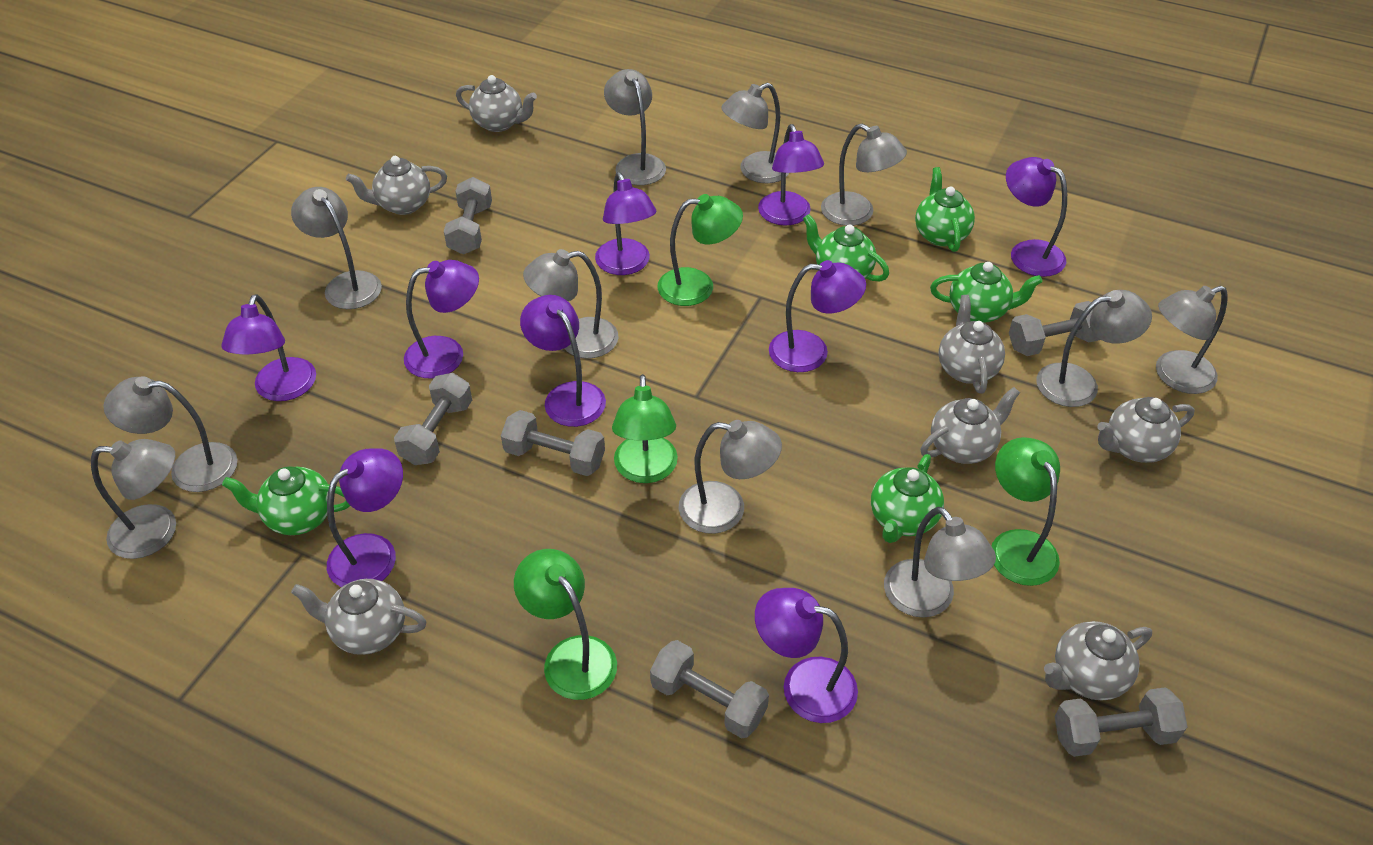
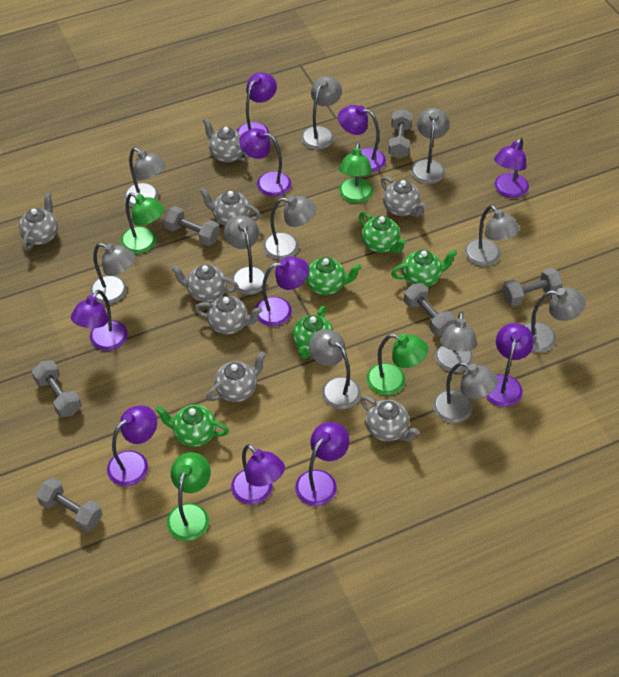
grey teapot: 7 -> 8
purple lamp: 9 -> 10

